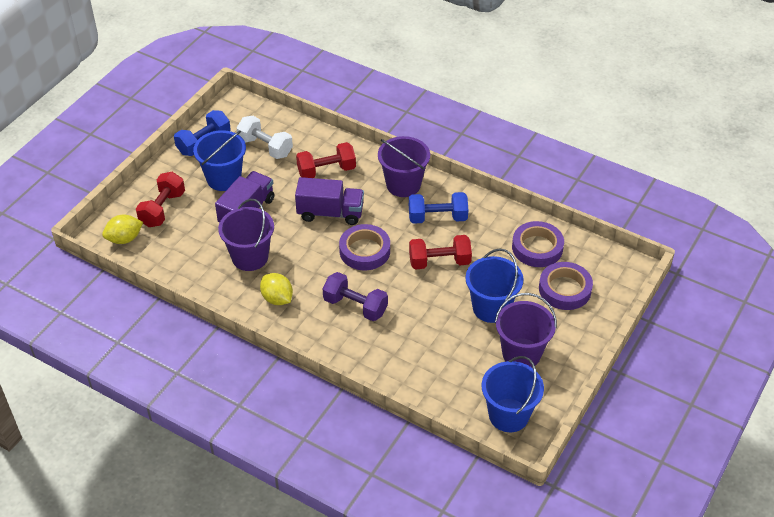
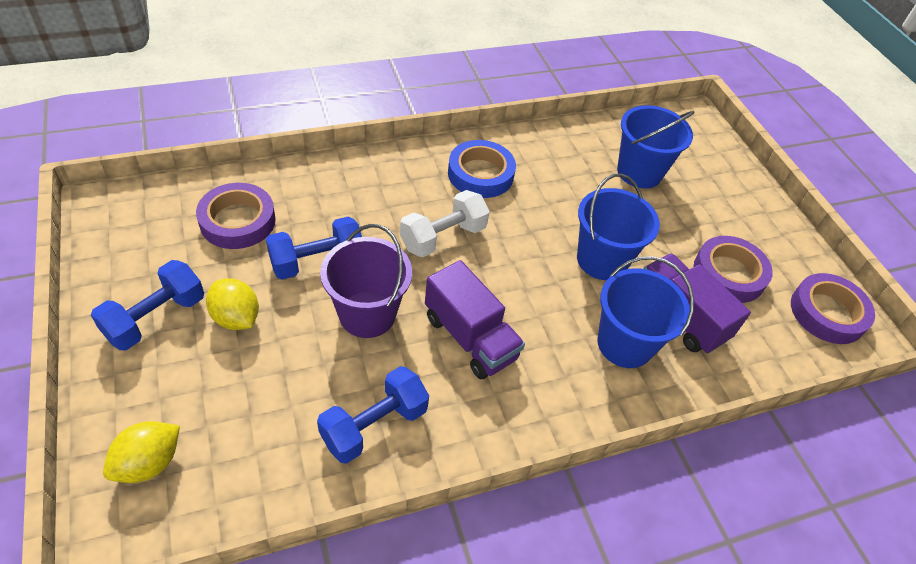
blue dumbbell: 2 -> 3
blue tape: 0 -> 1
purple bucket: 3 -> 1
purple dumbbell: 1 -> 0
red dumbbell: 3 -> 0

